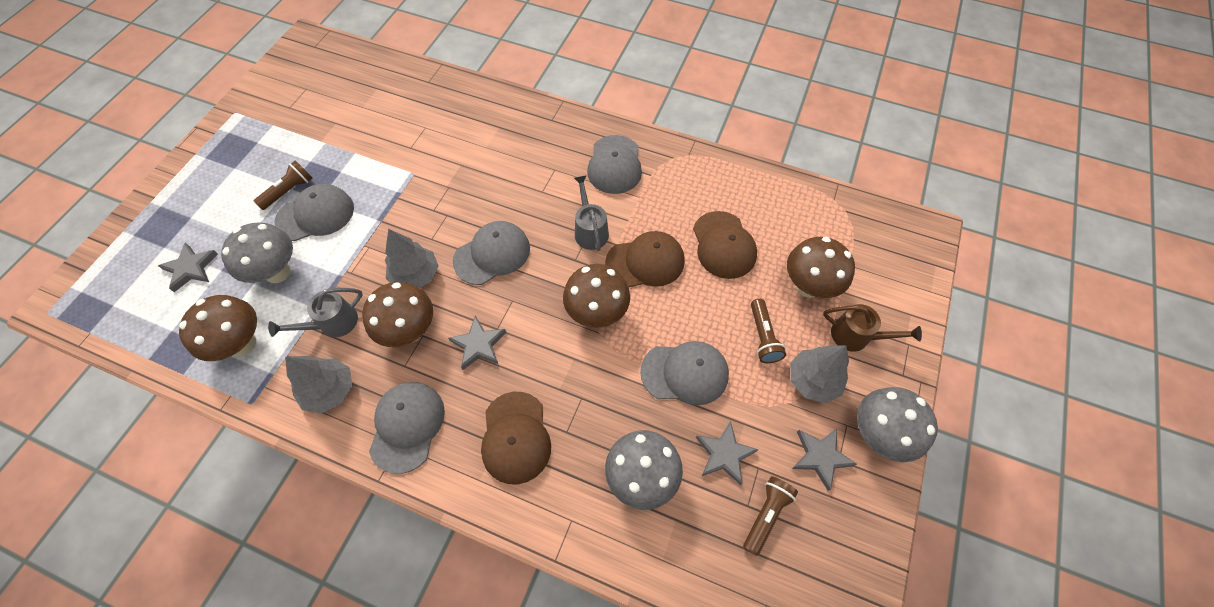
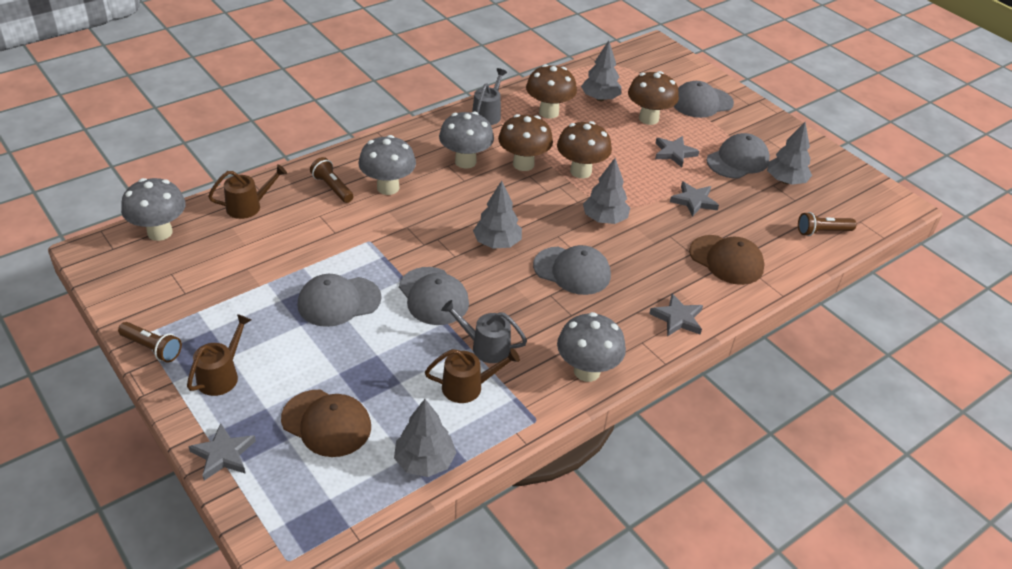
brown cap: 3 -> 2
brown watering can: 1 -> 3
grey mushroom: 3 -> 4
grey tree: 3 -> 5

